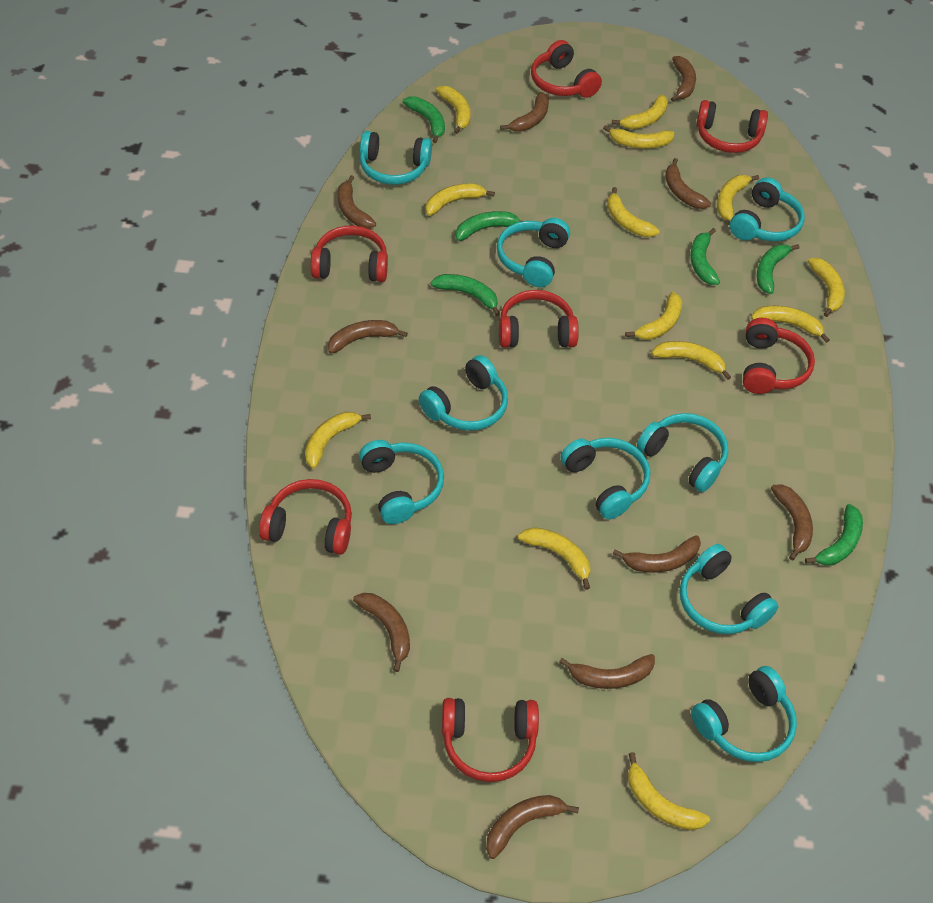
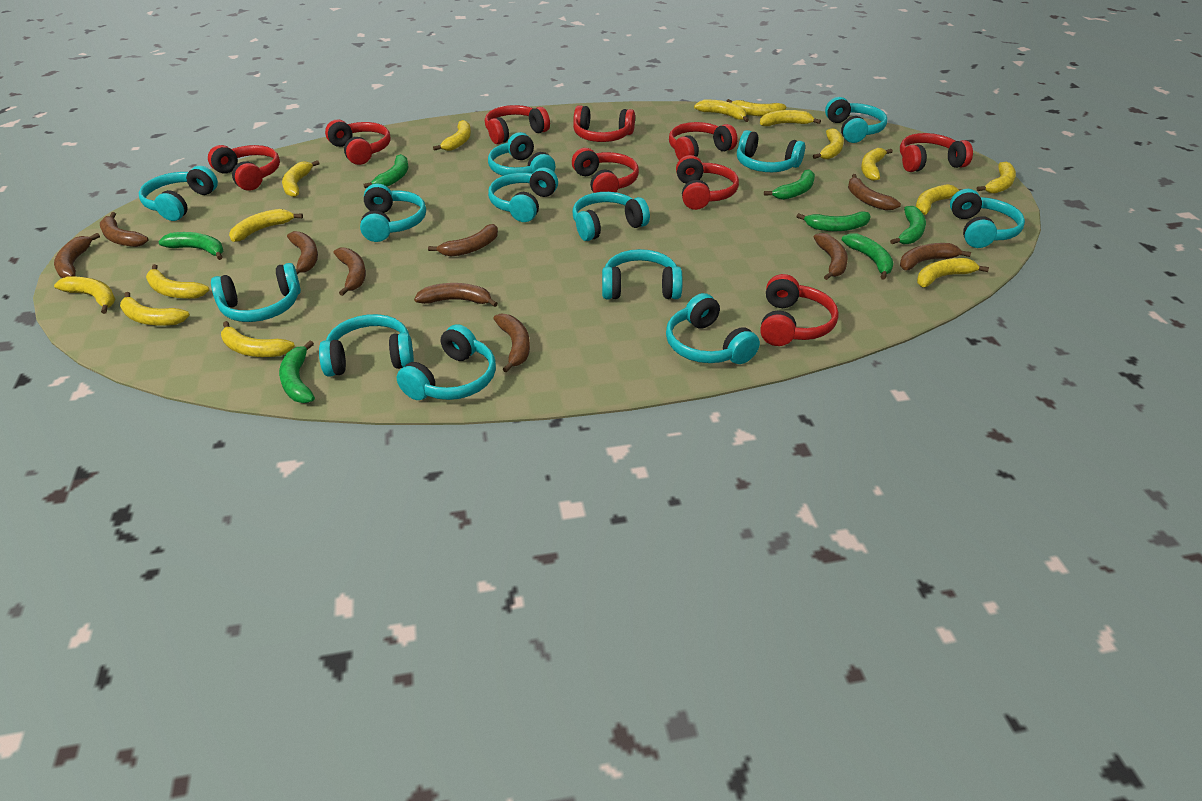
green banana: 6 -> 7
red headphones: 7 -> 9
turquoise headphones: 9 -> 13
yellow banana: 13 -> 15

